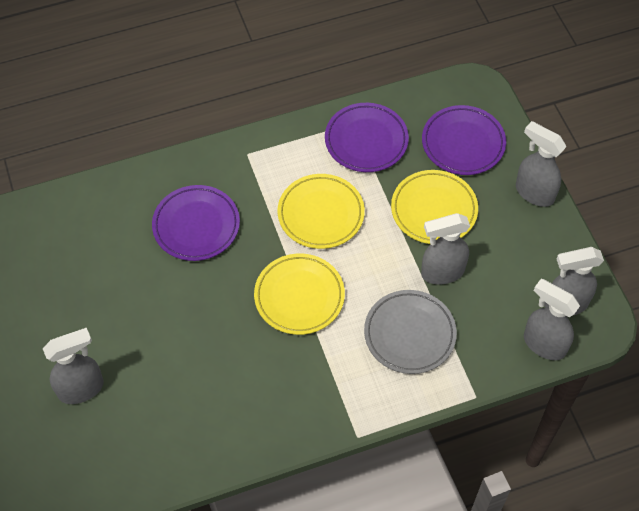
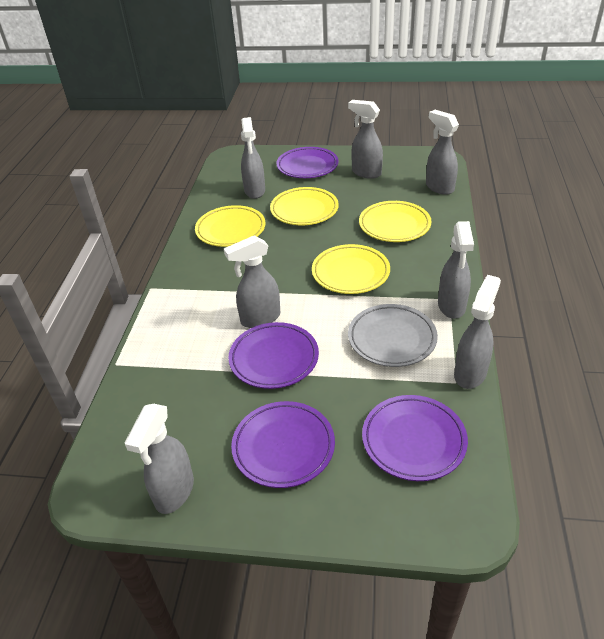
grey spray bottle: 5 -> 7
purple plate: 3 -> 4
yellow plate: 3 -> 4

